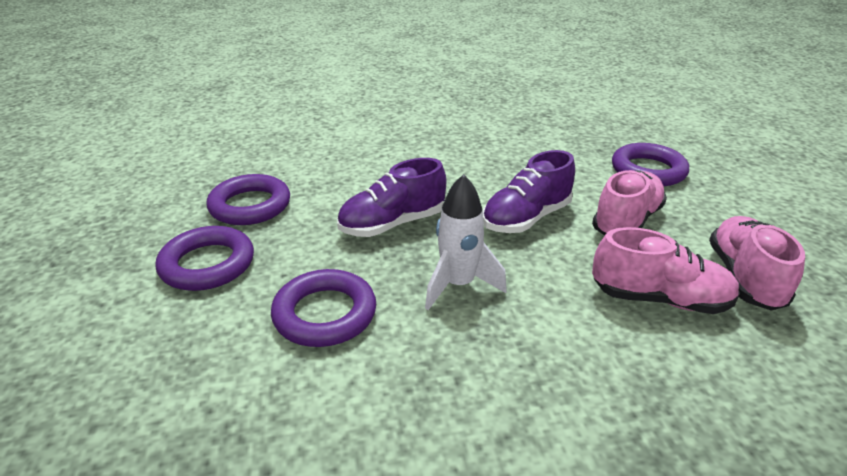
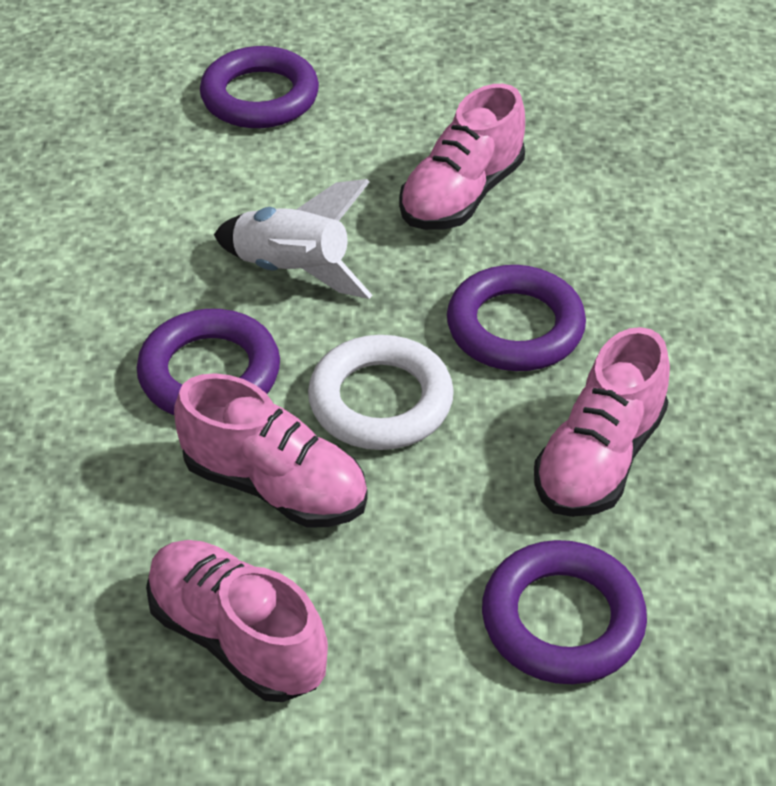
pink shoe: 3 -> 4
purple shoe: 2 -> 0
white ring: 0 -> 1

